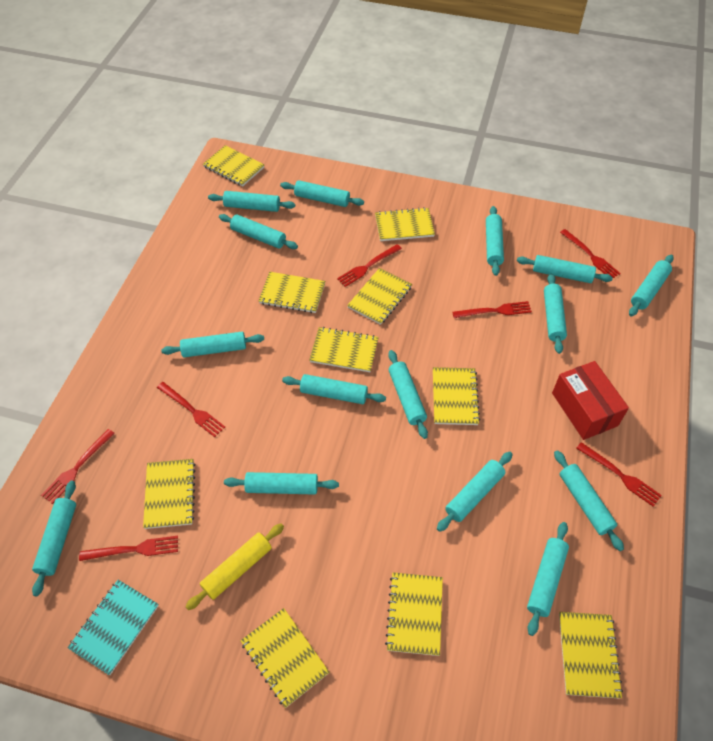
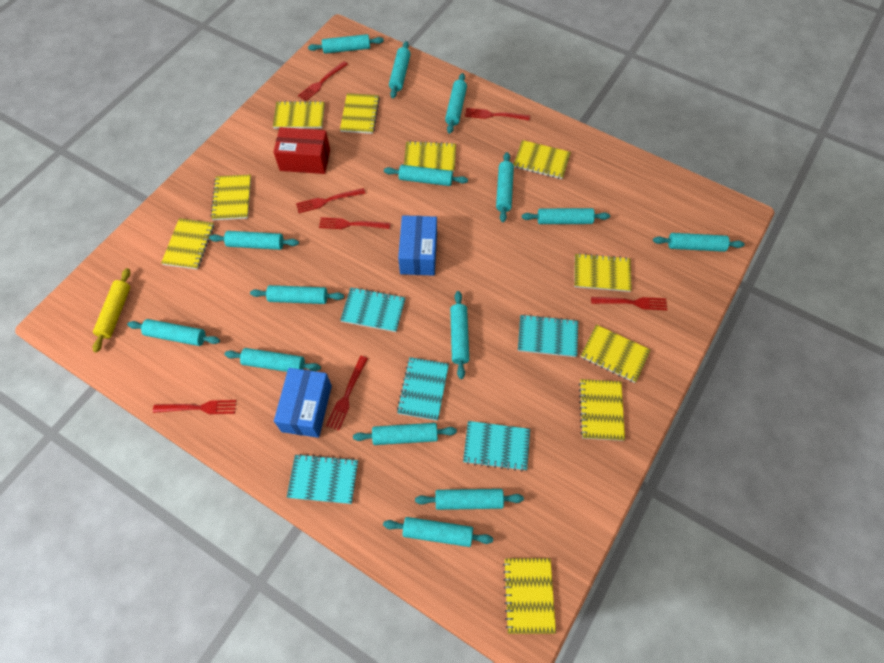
blue box: 0 -> 2
turquoise notebook: 1 -> 5

